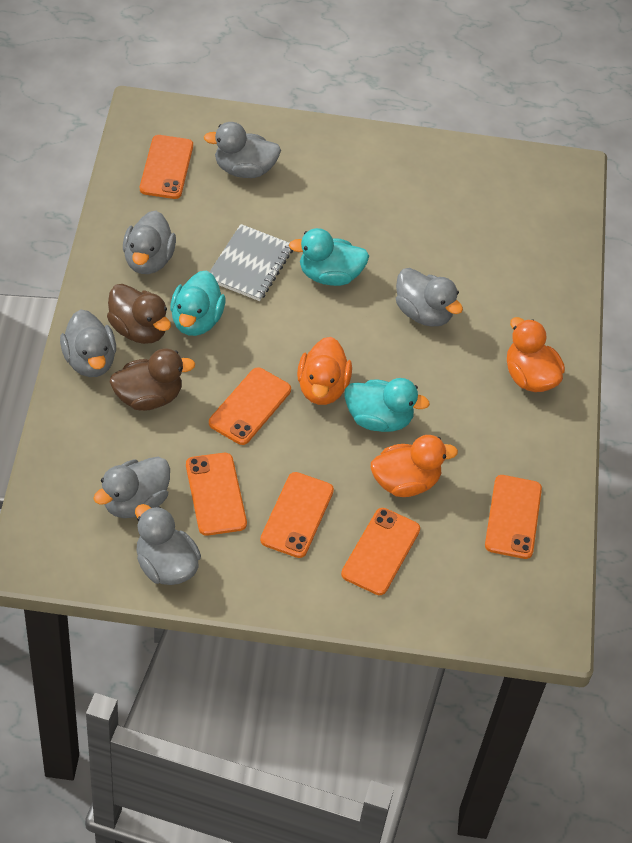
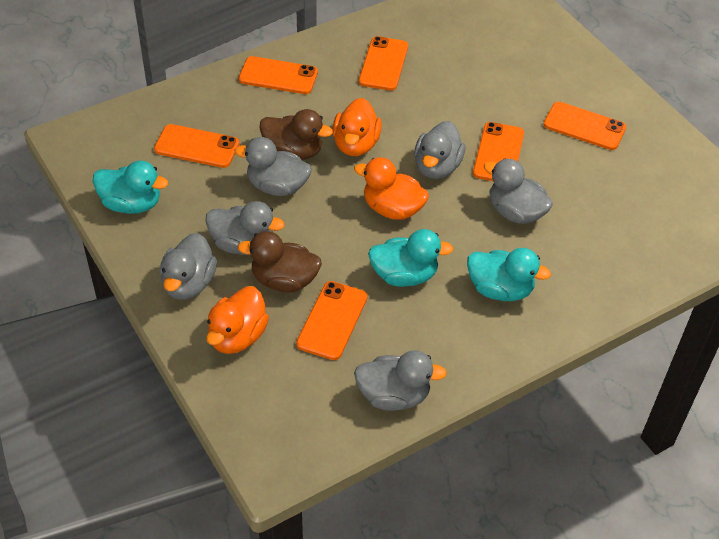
grey notebook: 1 -> 0

